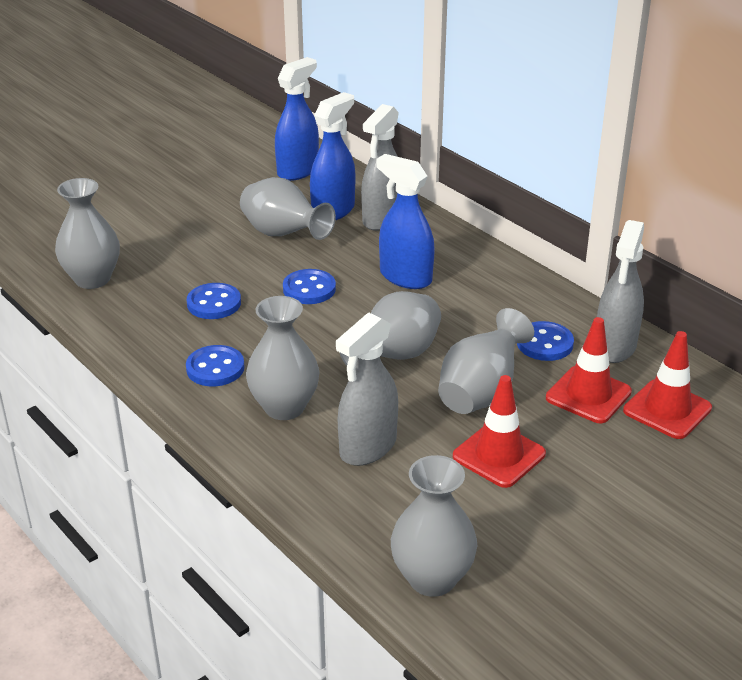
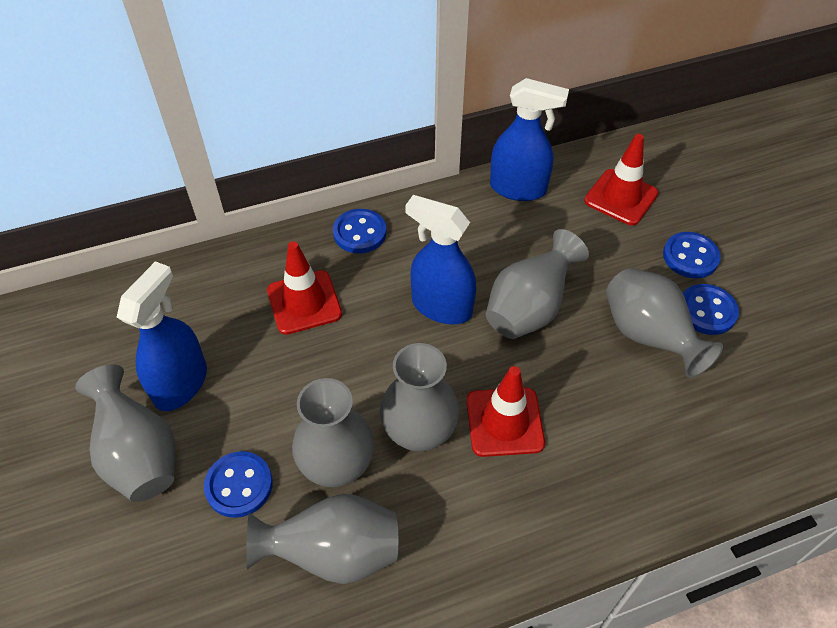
grey spray bottle: 3 -> 0

